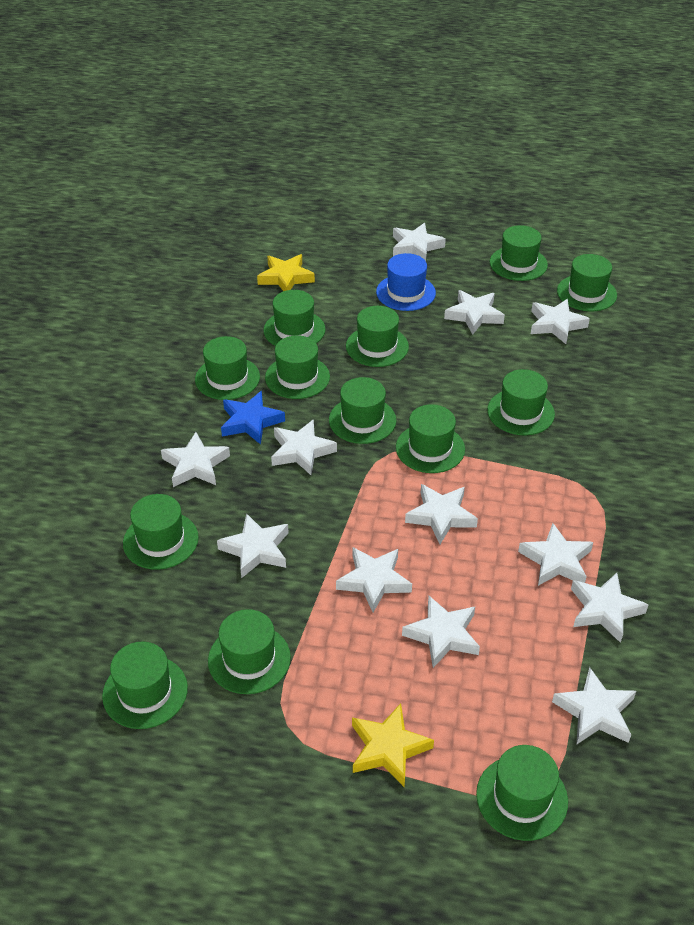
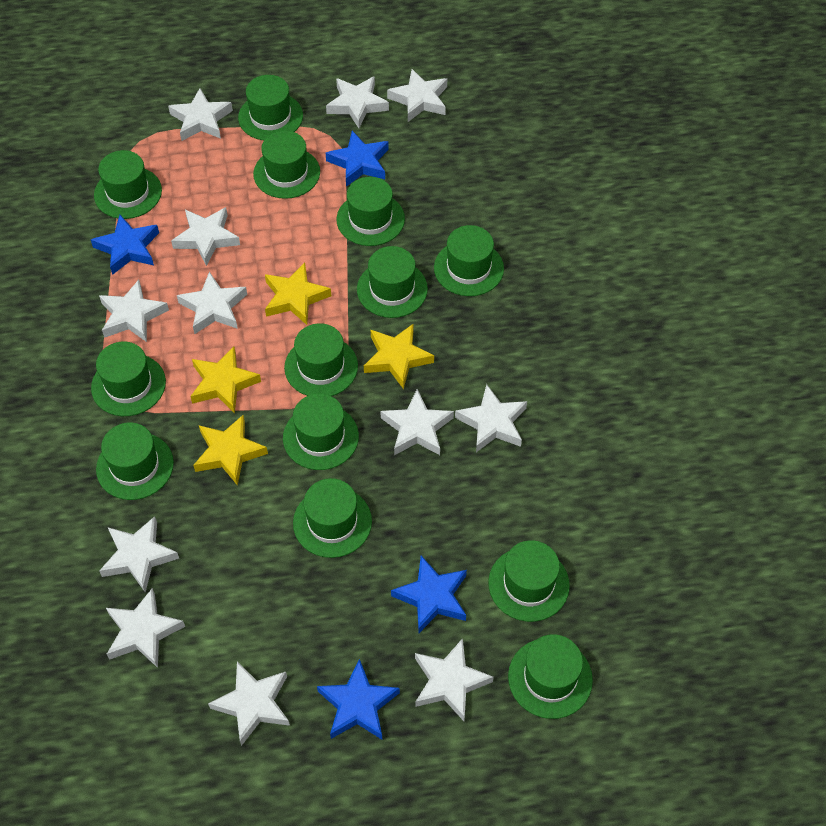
blue hat: 1 -> 0
blue star: 1 -> 4
yellow star: 2 -> 4

